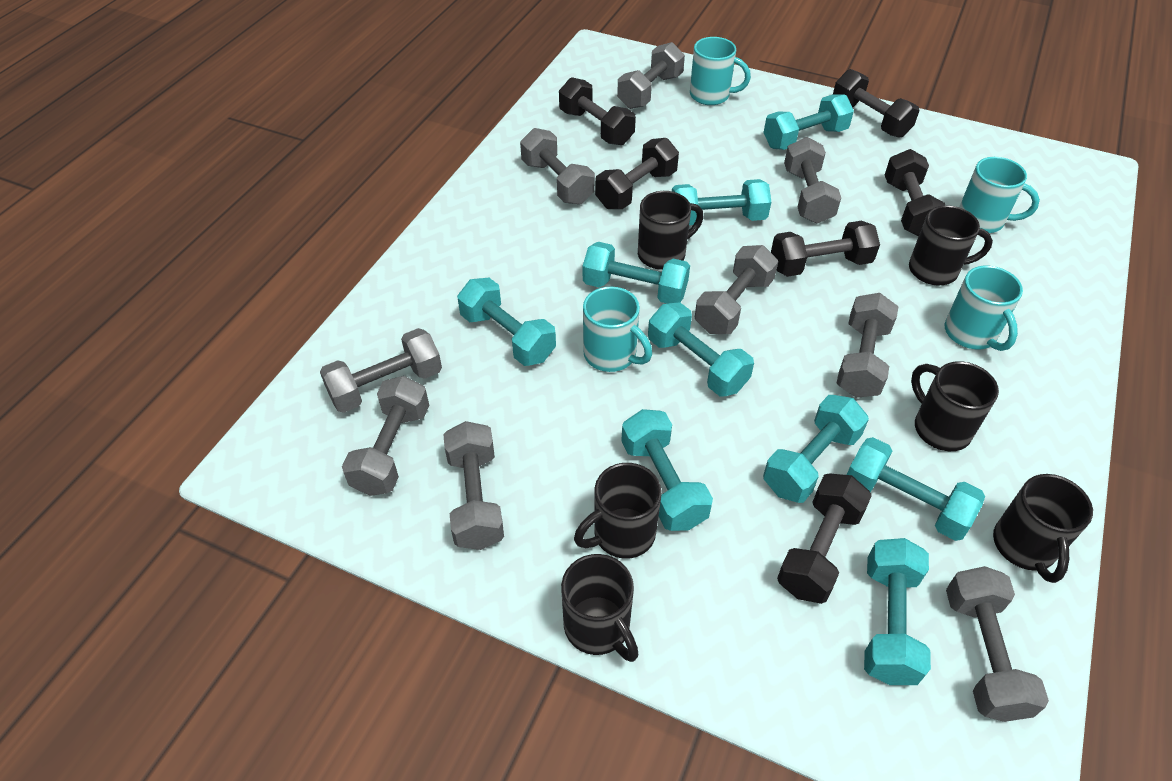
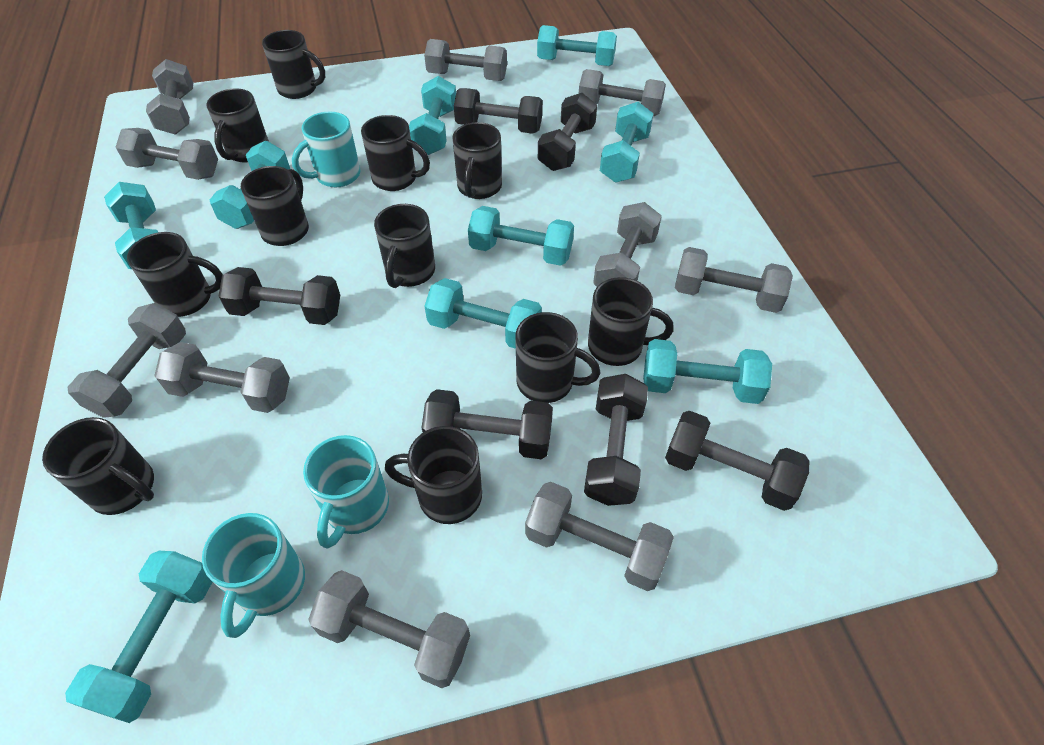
black mug: 6 -> 11
grey dumbbell: 9 -> 10
turquoise mug: 4 -> 3

